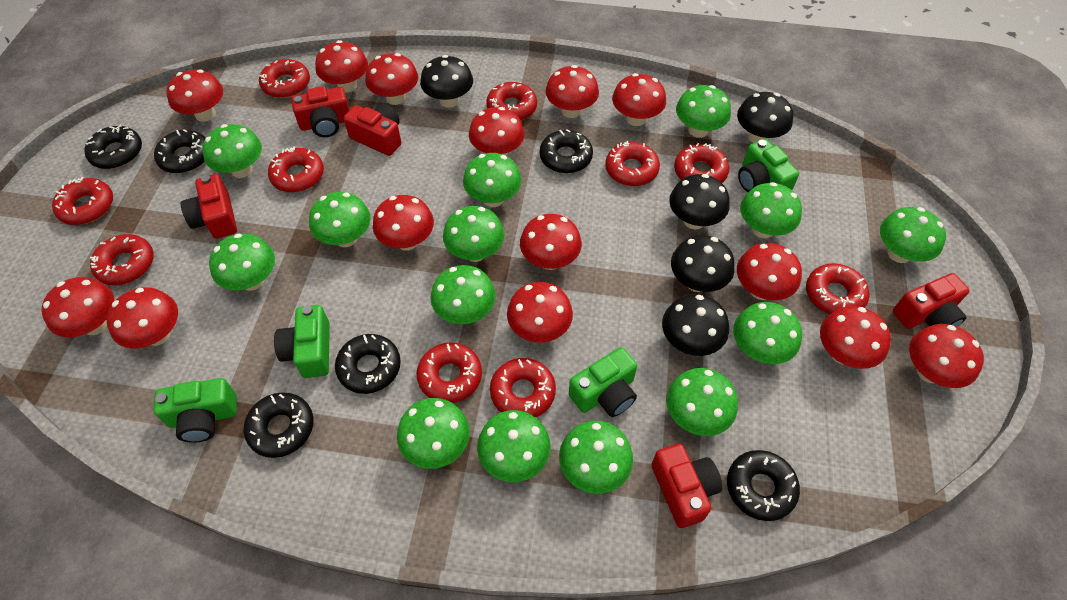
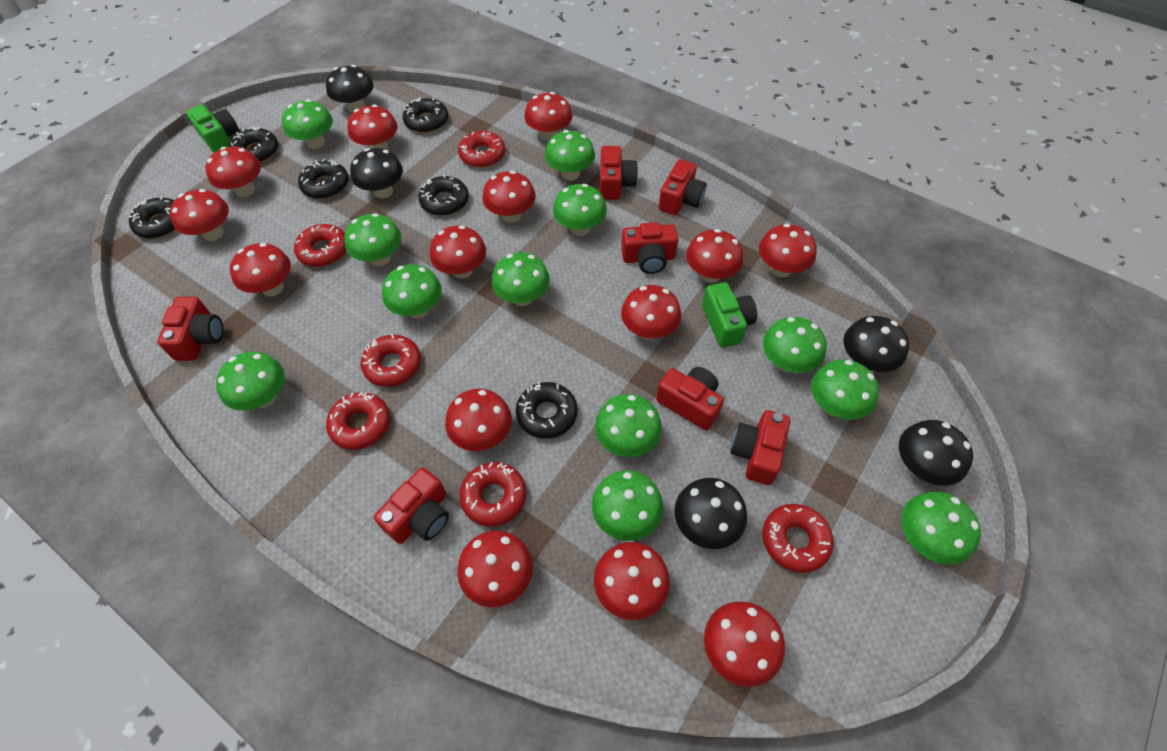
green camera: 4 -> 2
green mushroom: 14 -> 12
red camera: 5 -> 7
red donut: 10 -> 6

